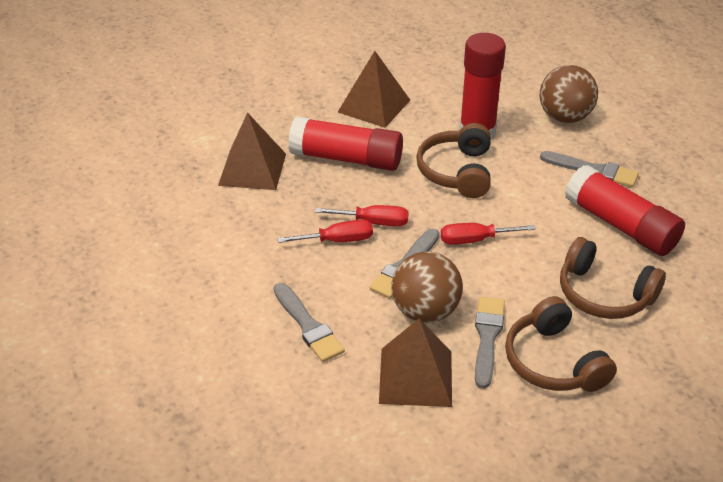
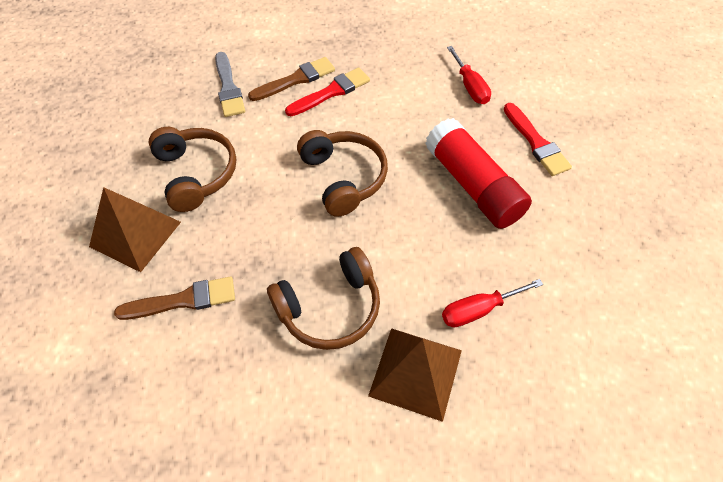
brown ball: 2 -> 0
brown brush: 0 -> 2
brown pyramid: 3 -> 2
grey brush: 4 -> 1
red brush: 0 -> 2
red glue stick: 3 -> 1
red screwdriver: 3 -> 2

